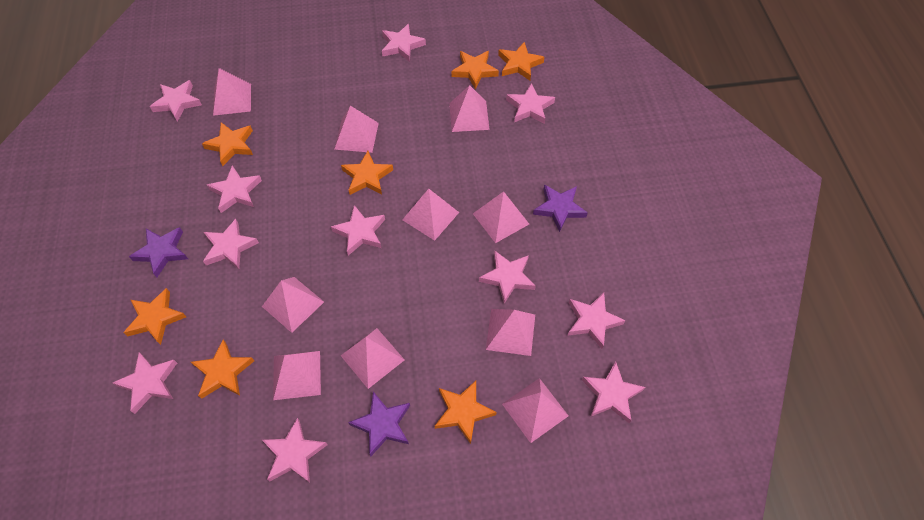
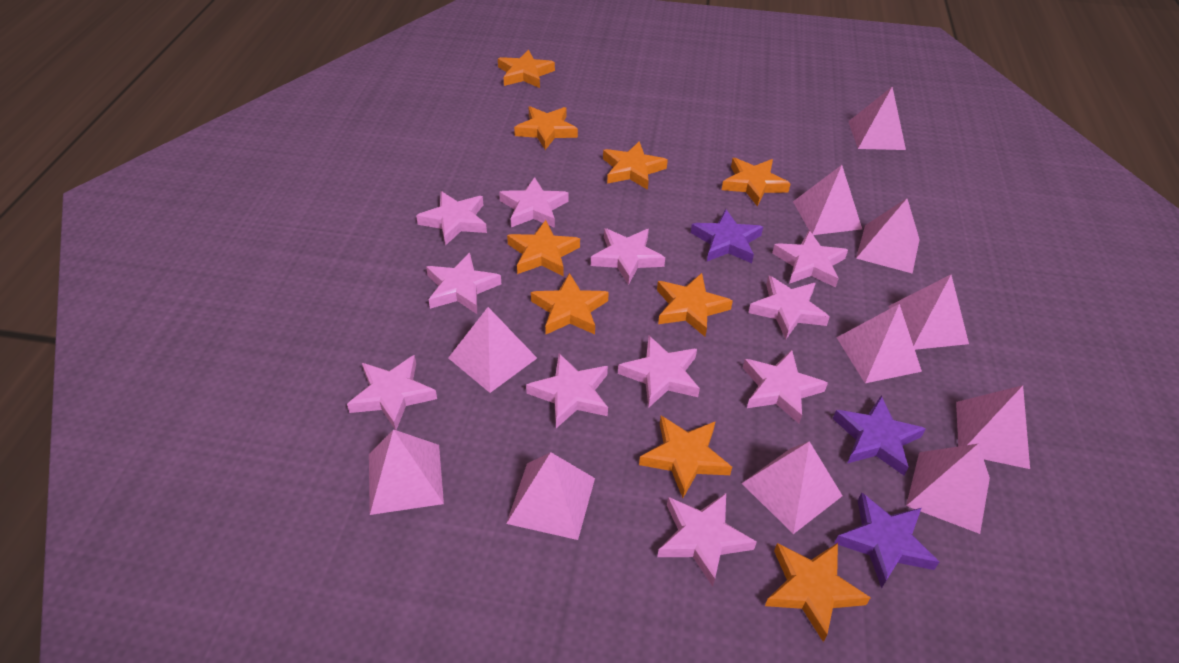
orange star: 7 -> 9
pink pyramid: 10 -> 11

